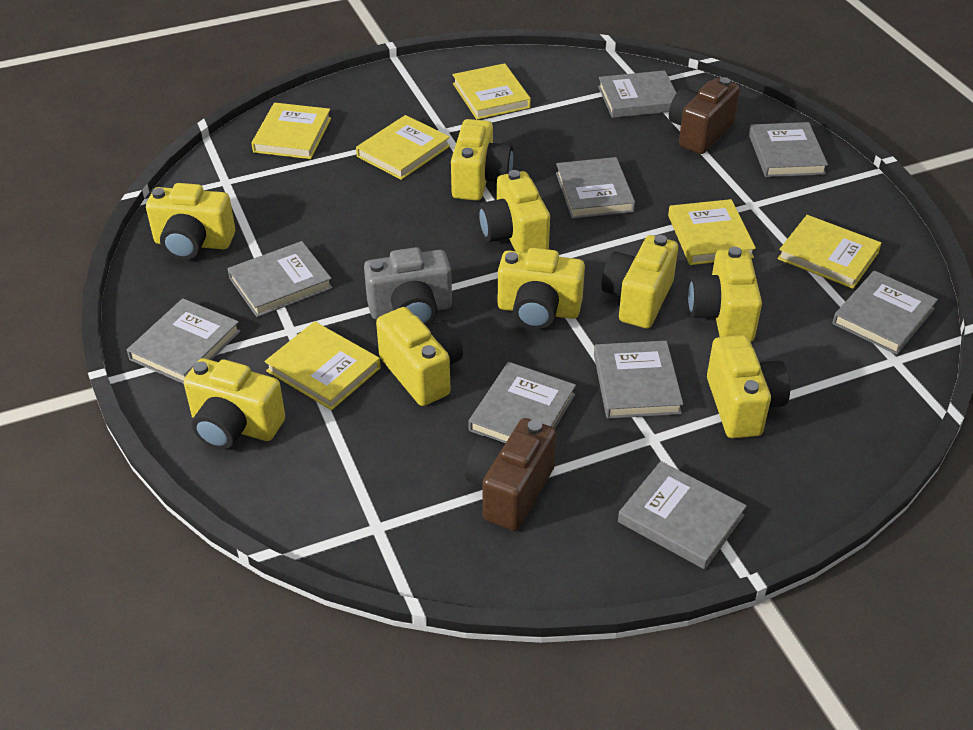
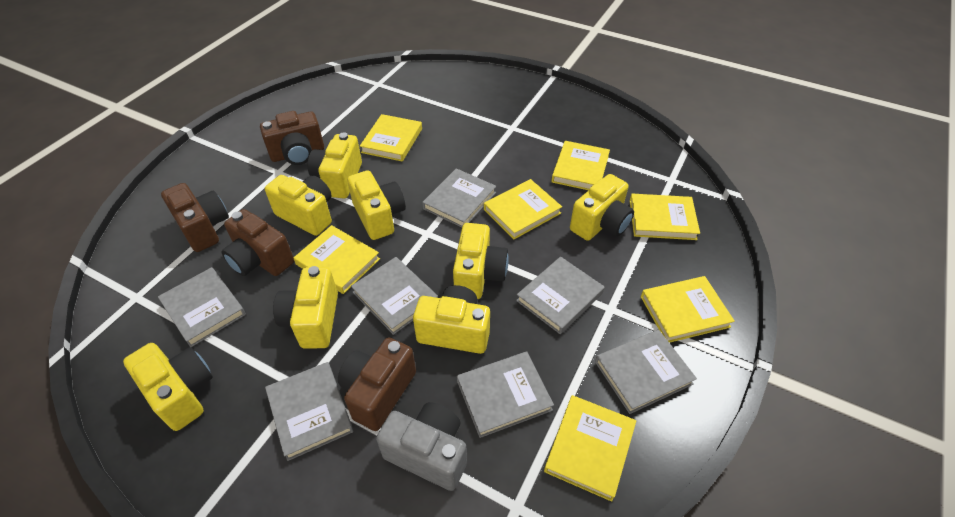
brown camera: 2 -> 4
grey book: 9 -> 7
yellow book: 6 -> 7
yellow camera: 9 -> 8

